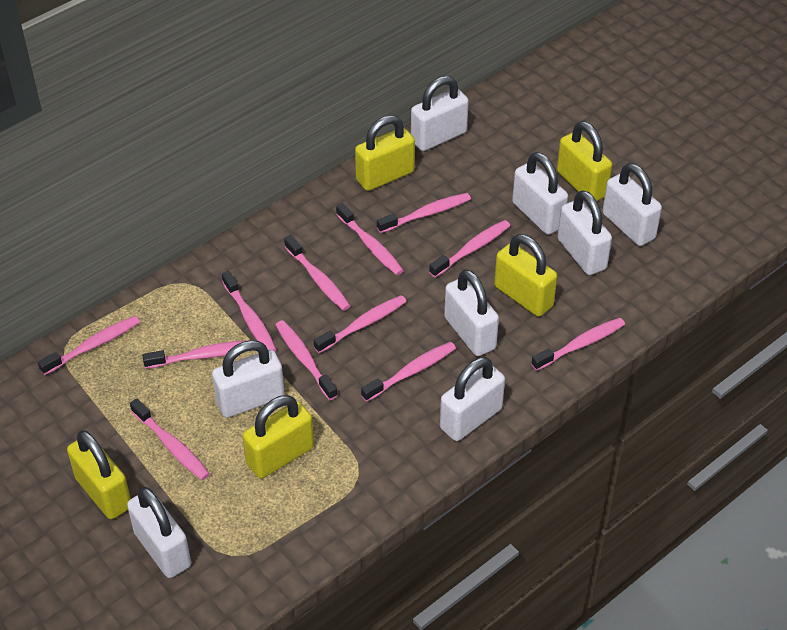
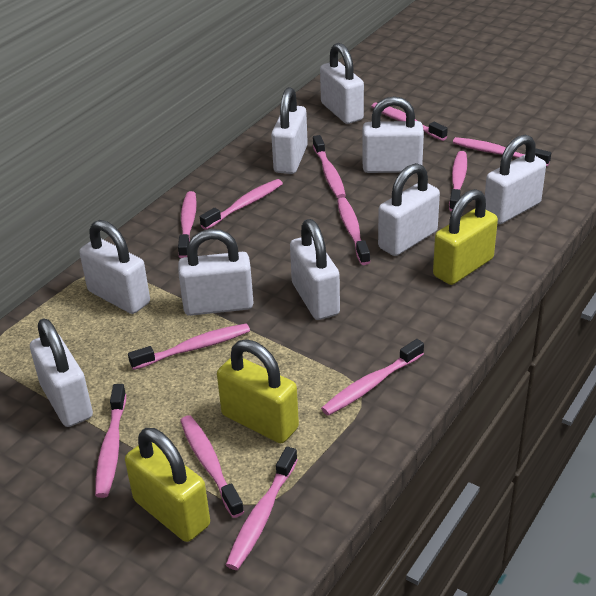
white padlock: 8 -> 9
yellow padlock: 5 -> 3

